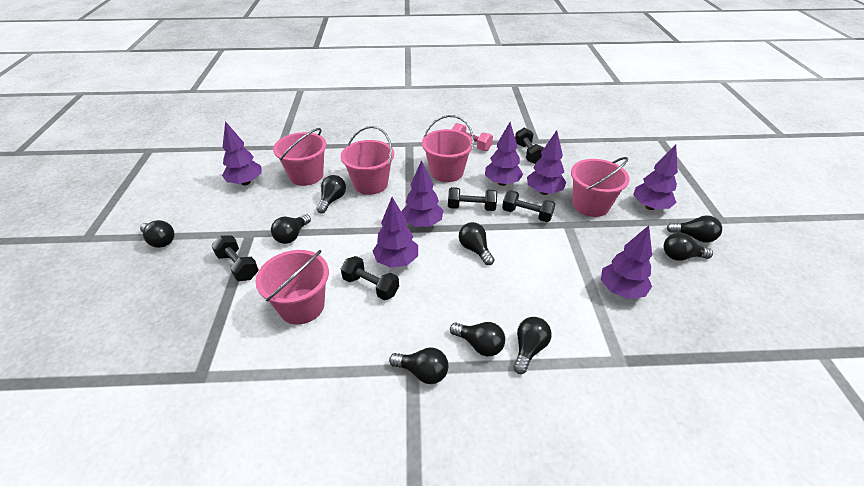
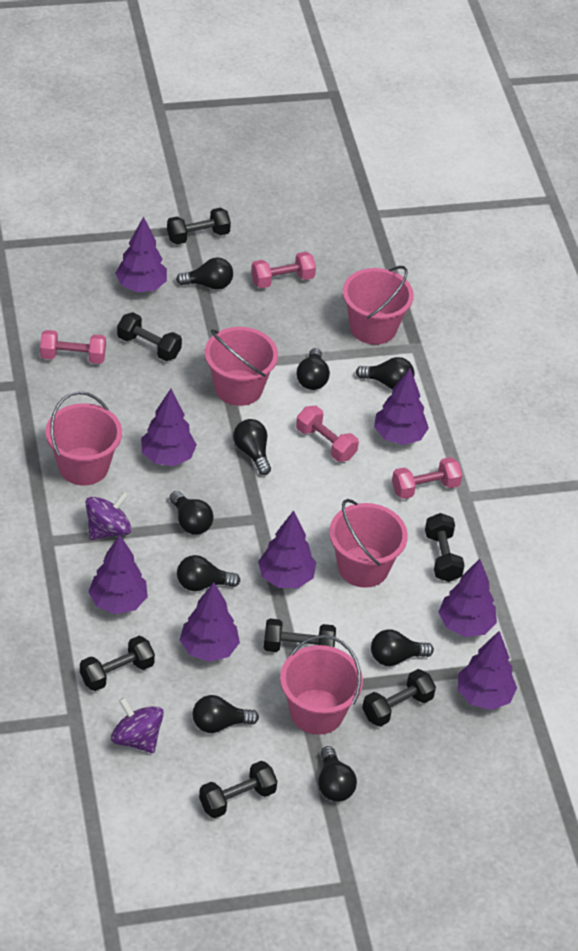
black dumbbell: 5 -> 7
pink dumbbell: 1 -> 4
purple spinning top: 0 -> 2
purple tree: 7 -> 8

